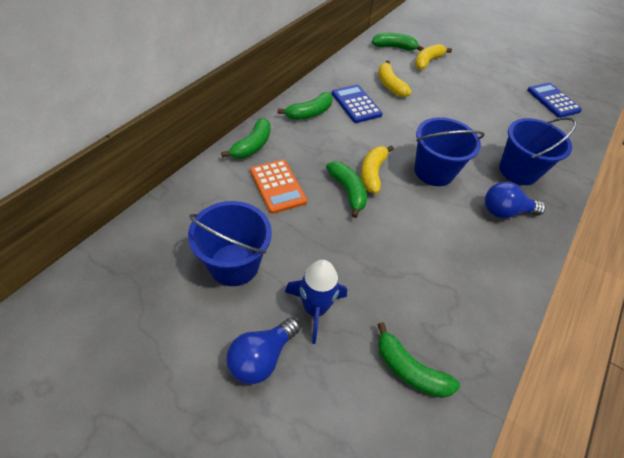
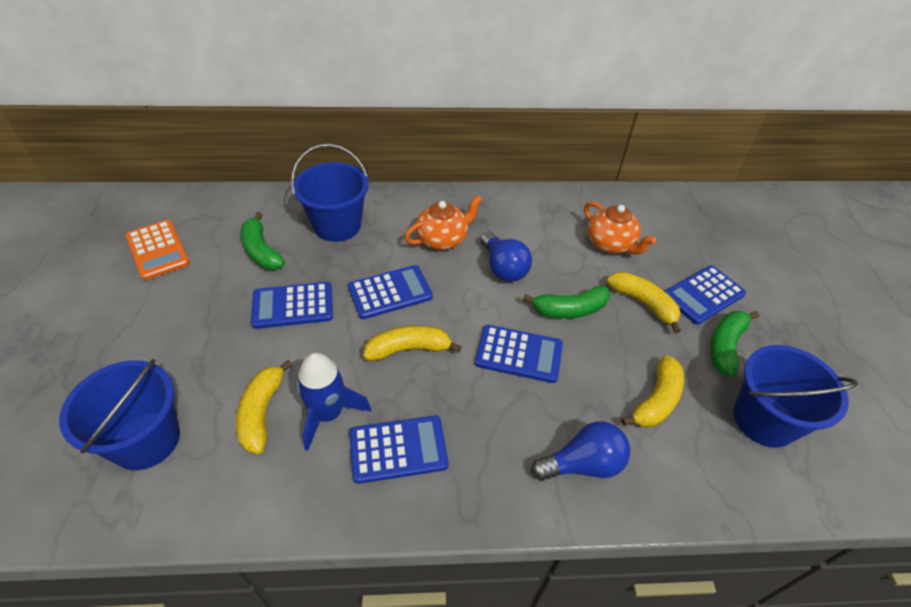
blue calculator: 2 -> 5
green banana: 5 -> 3
orange teapot: 0 -> 2
yellow banana: 3 -> 4

